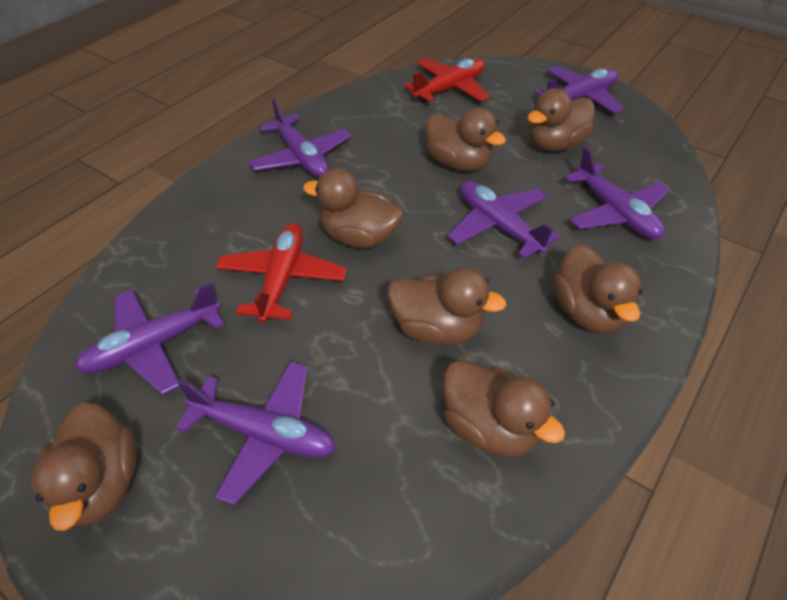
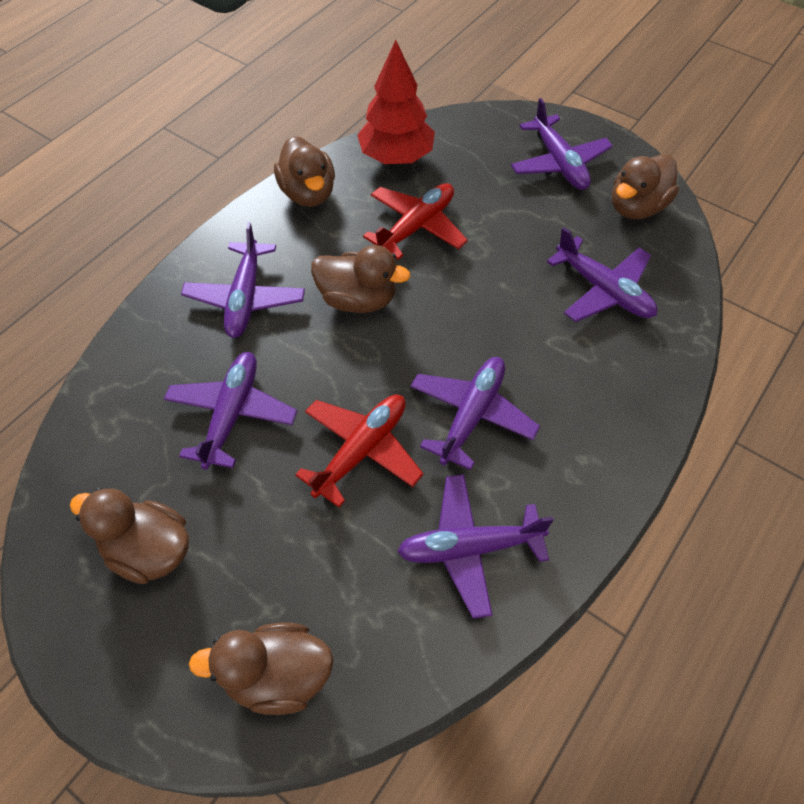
brown duck: 7 -> 5
red tree: 0 -> 1

